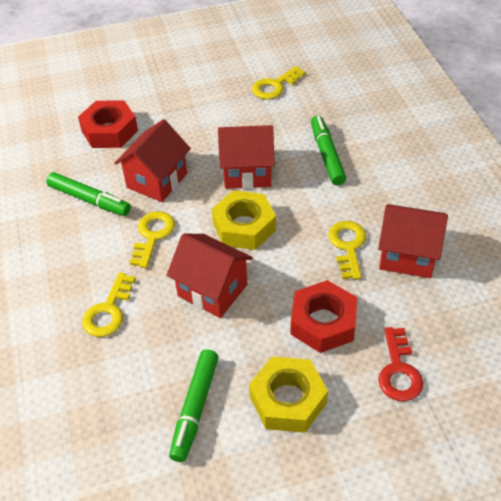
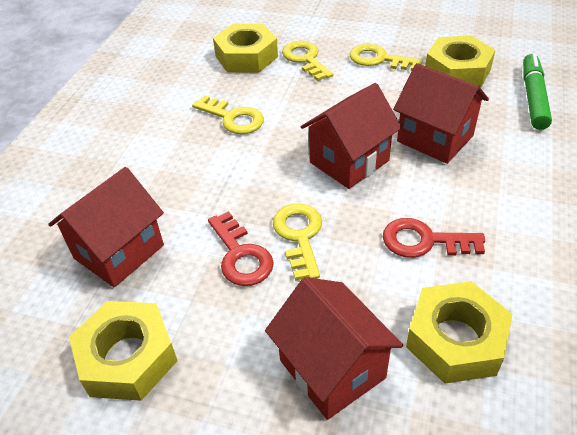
green marker: 3 -> 1
red key: 1 -> 2
red nut: 2 -> 0
yellow nut: 2 -> 4

